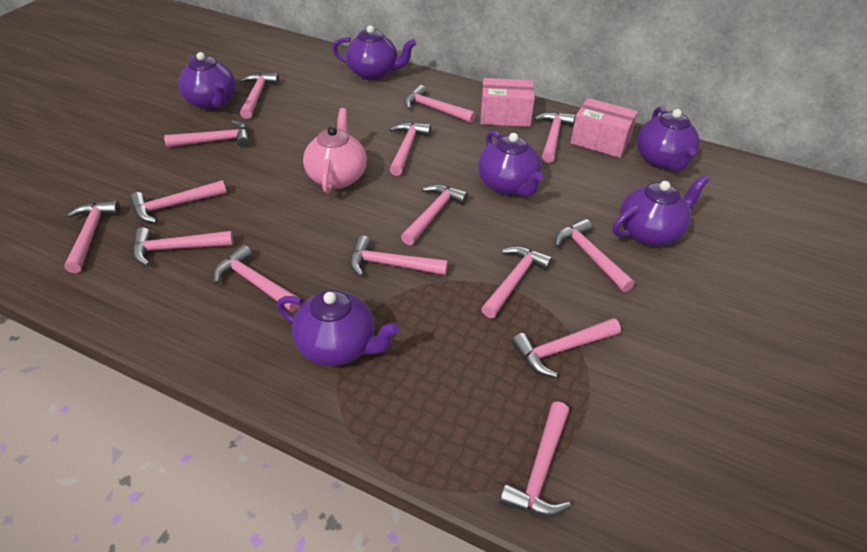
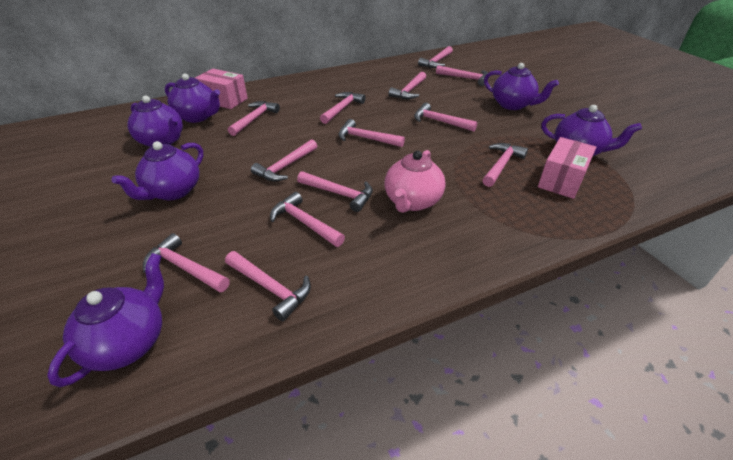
pink hammer: 15 -> 13

